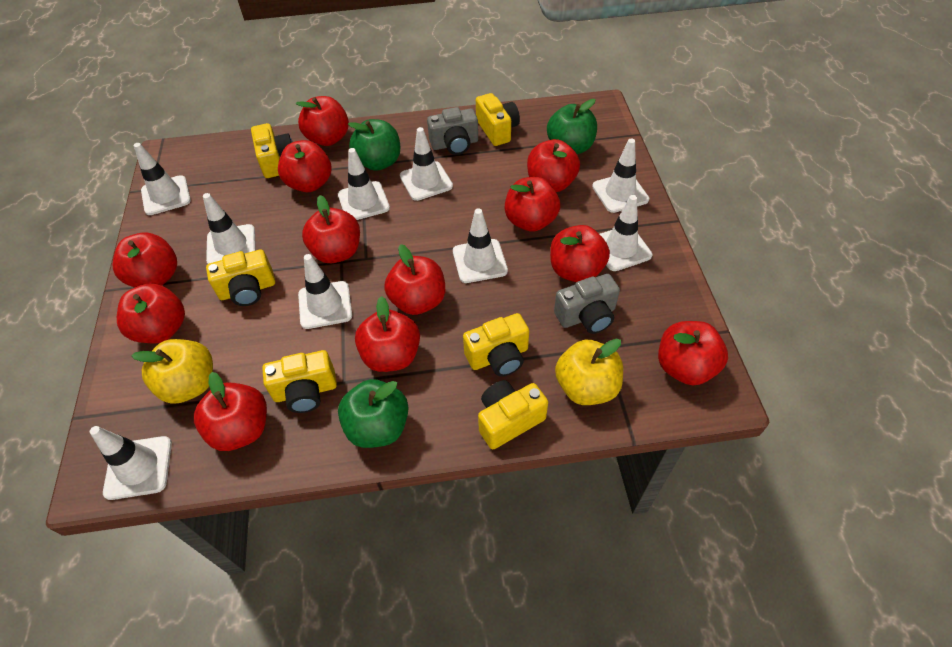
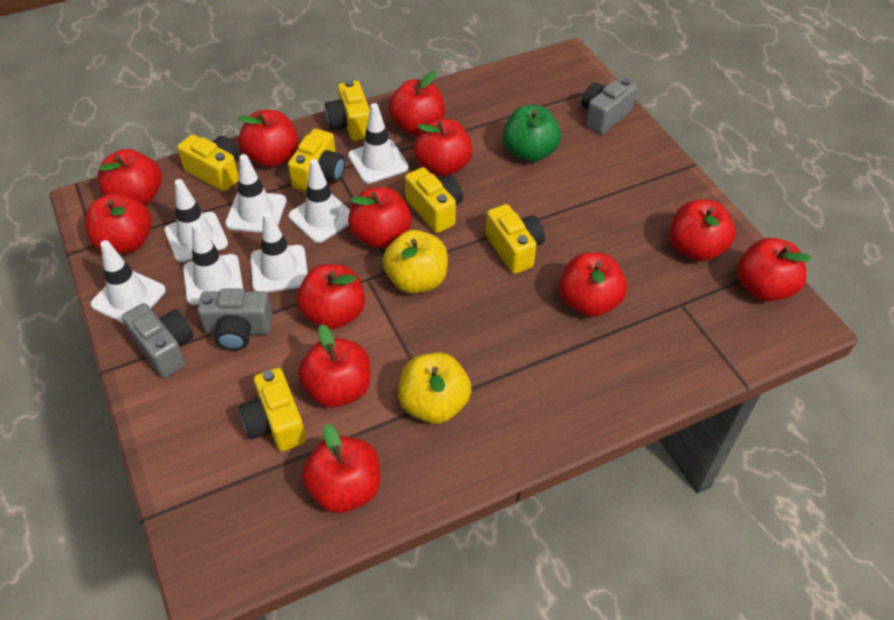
green apple: 3 -> 1
grey camera: 2 -> 3
white traffic cone: 9 -> 7

